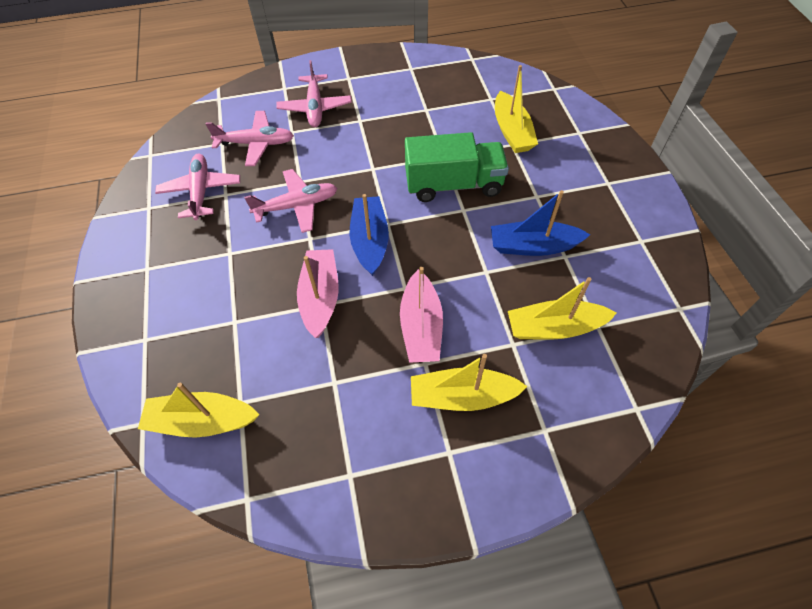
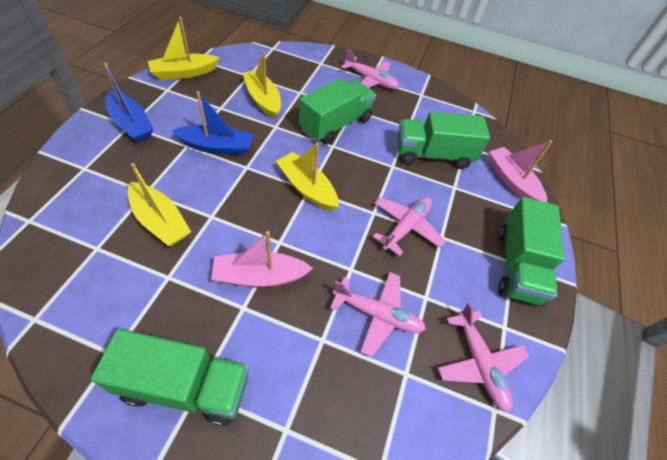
green truck: 1 -> 4

